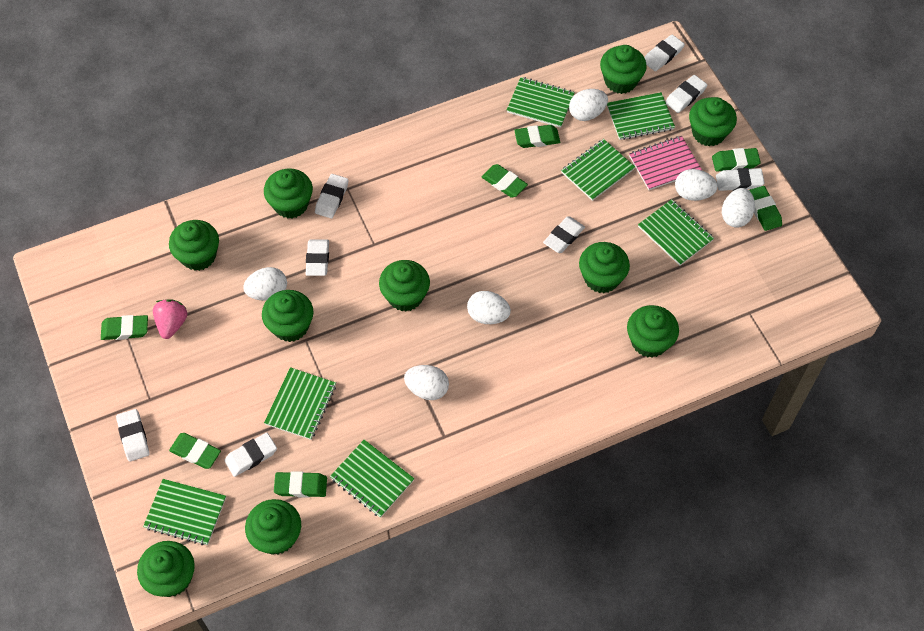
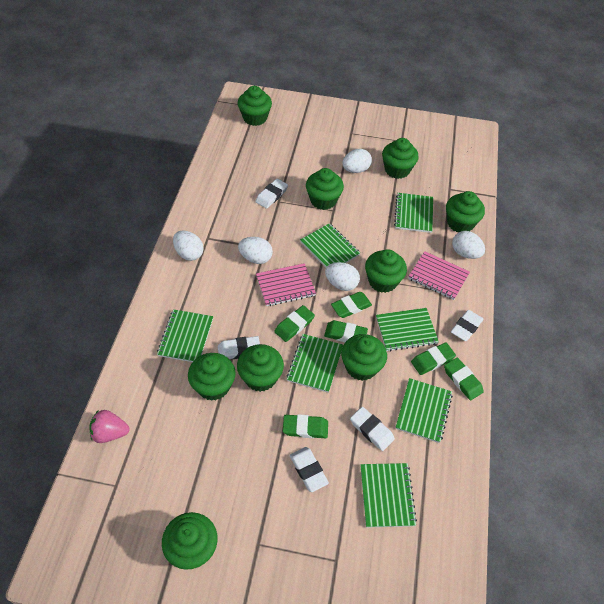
green cupcake: 10 -> 9
green eraser: 7 -> 6
pink notebook: 1 -> 2
white egg: 6 -> 5
white eraser: 8 -> 5

